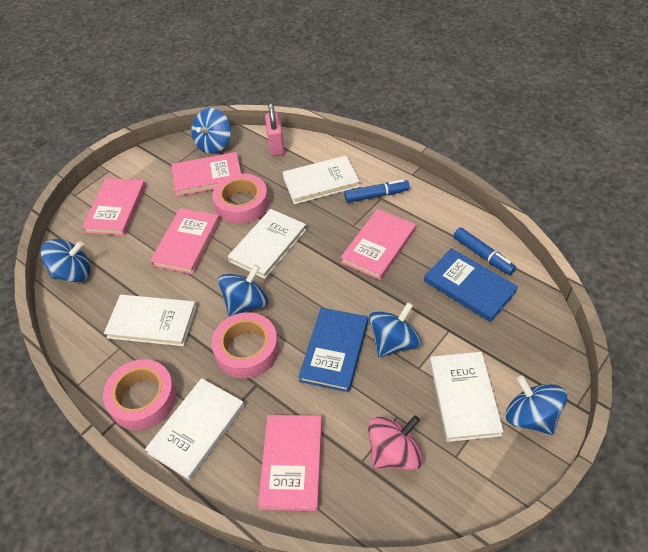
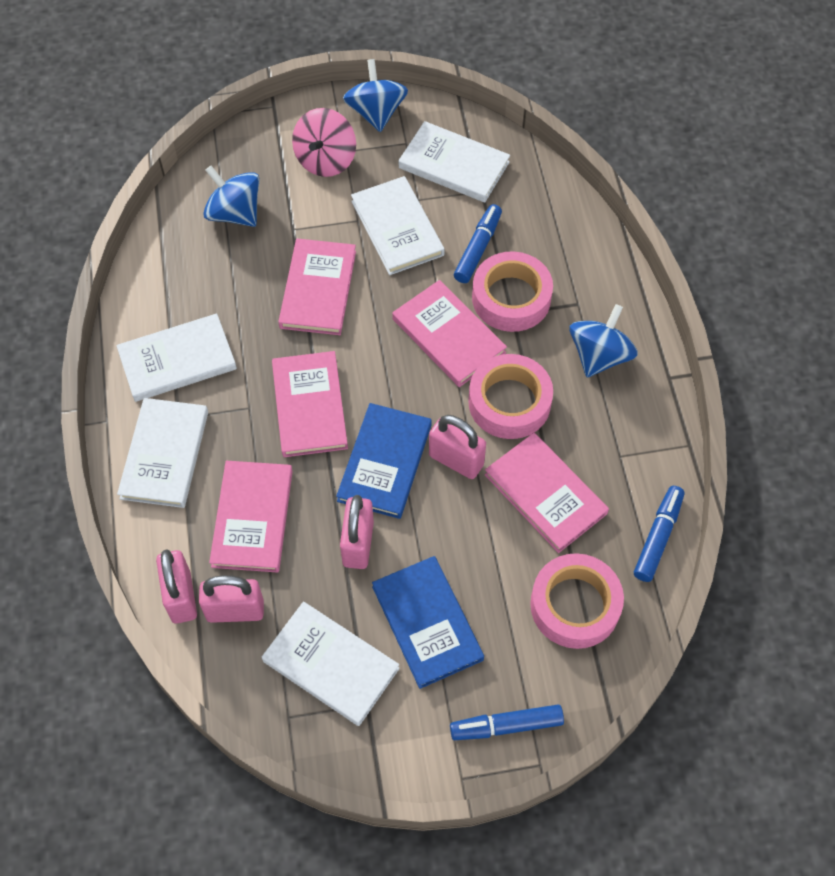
blue marker: 2 -> 3
blue spinning top: 5 -> 3
pink padlock: 1 -> 4

